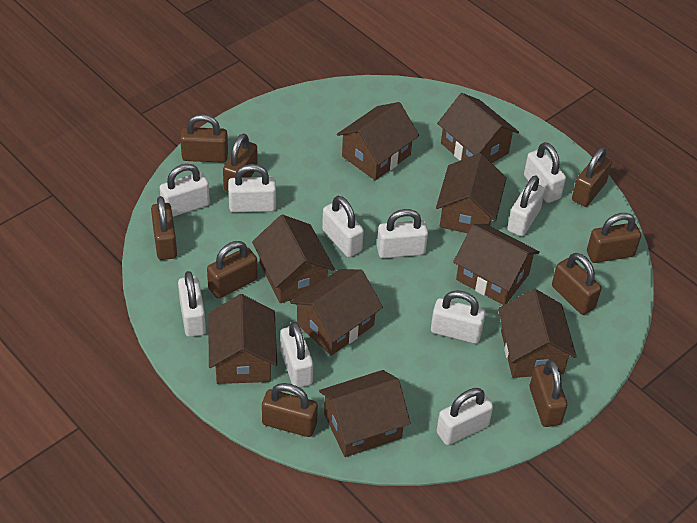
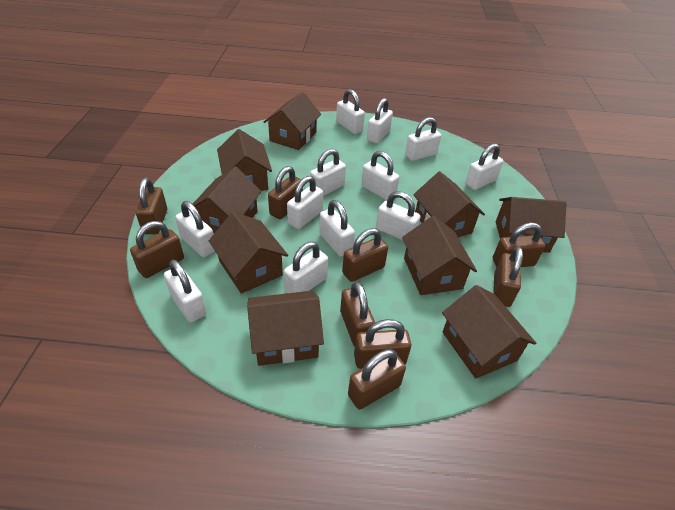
white padlock: 10 -> 12

